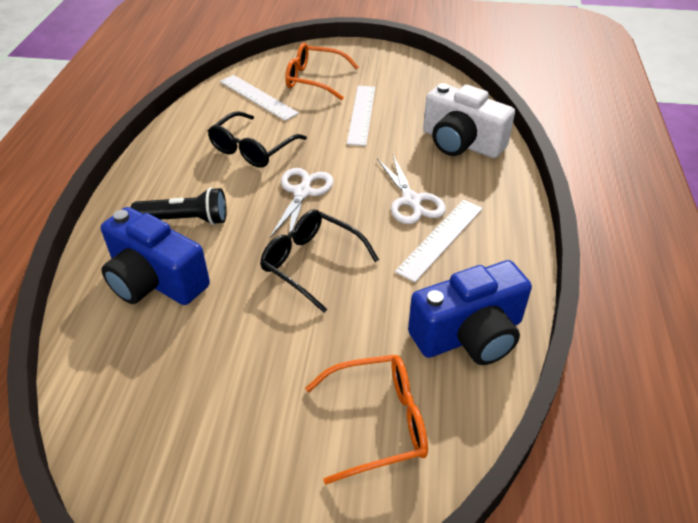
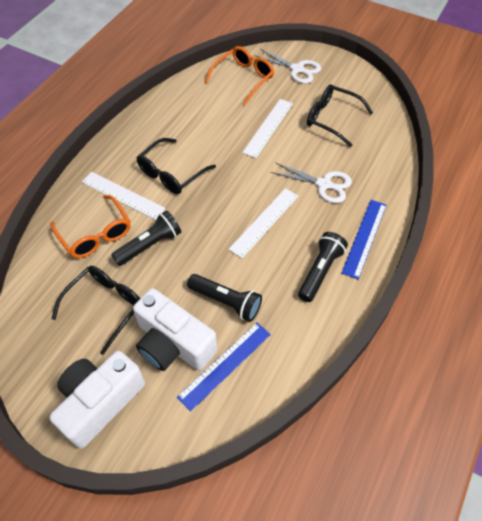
black flashlight: 1 -> 3
black glasses: 2 -> 3
blue camera: 2 -> 0
blue ruler: 0 -> 2
white camera: 1 -> 2

